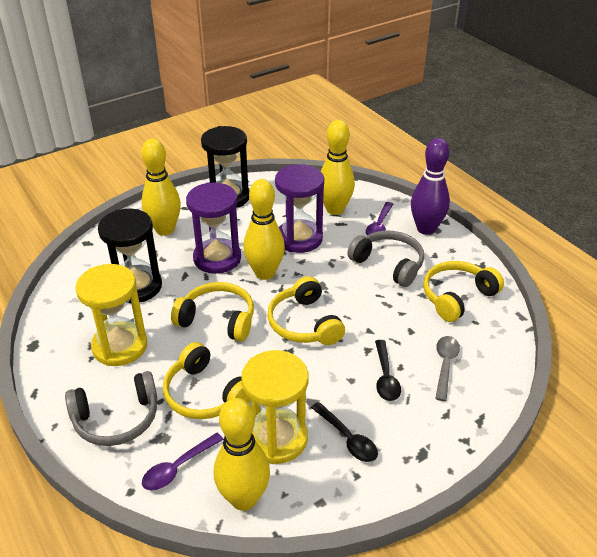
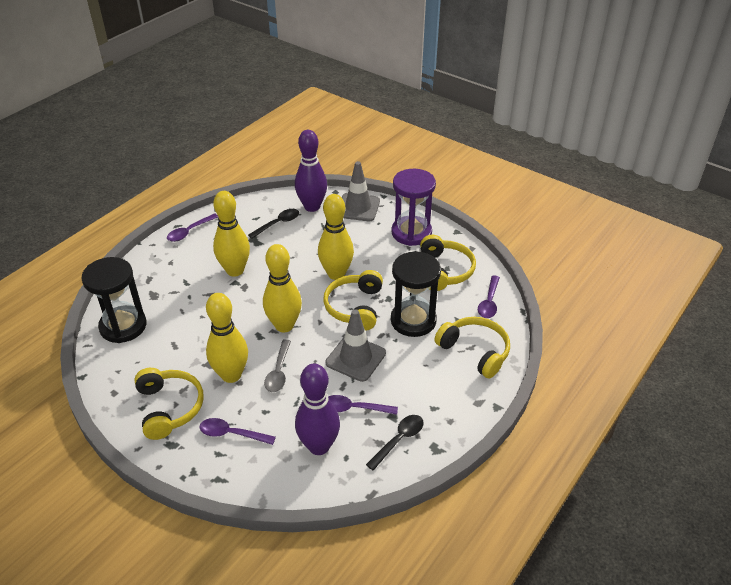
grey headphones: 2 -> 0
grey traffic cone: 0 -> 2
purple bowling pin: 1 -> 2
purple hourglass: 2 -> 1
purple spoon: 2 -> 4
yellow hourglass: 2 -> 0

